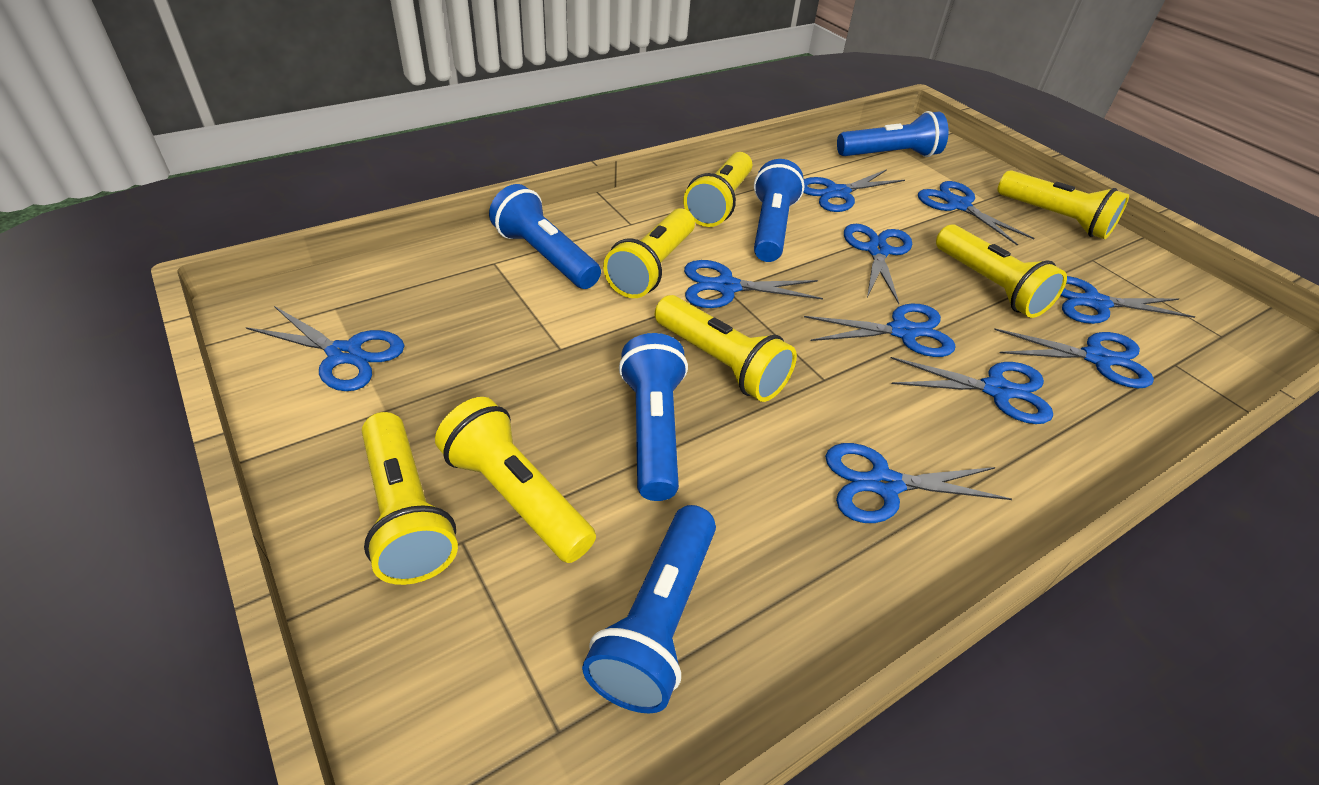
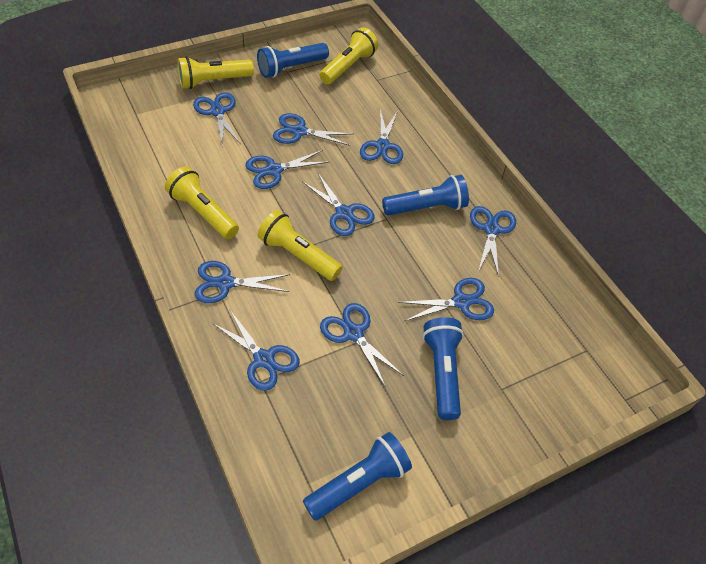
blue flashlight: 5 -> 4
yellow flashlight: 7 -> 4

